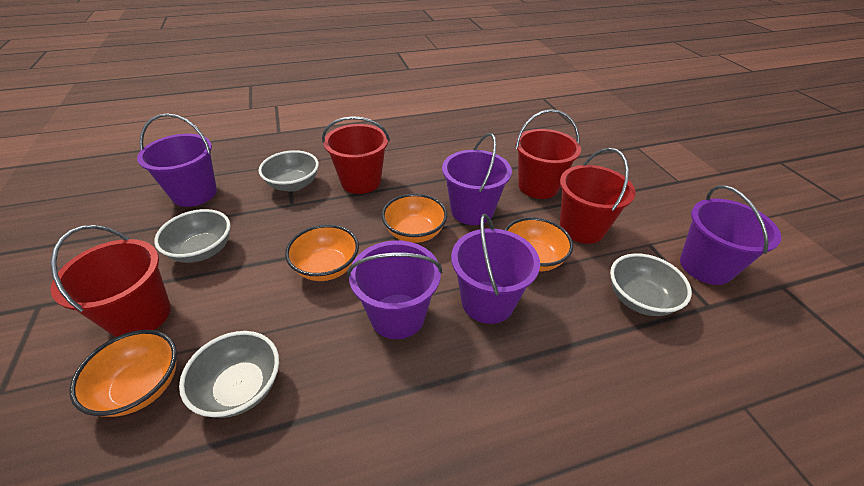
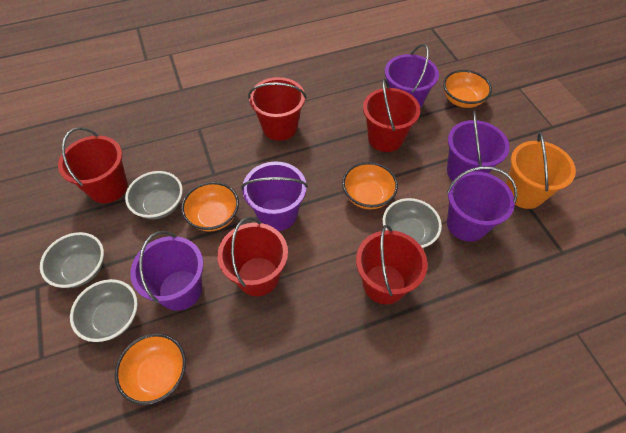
orange bucket: 0 -> 1
red bucket: 4 -> 5

